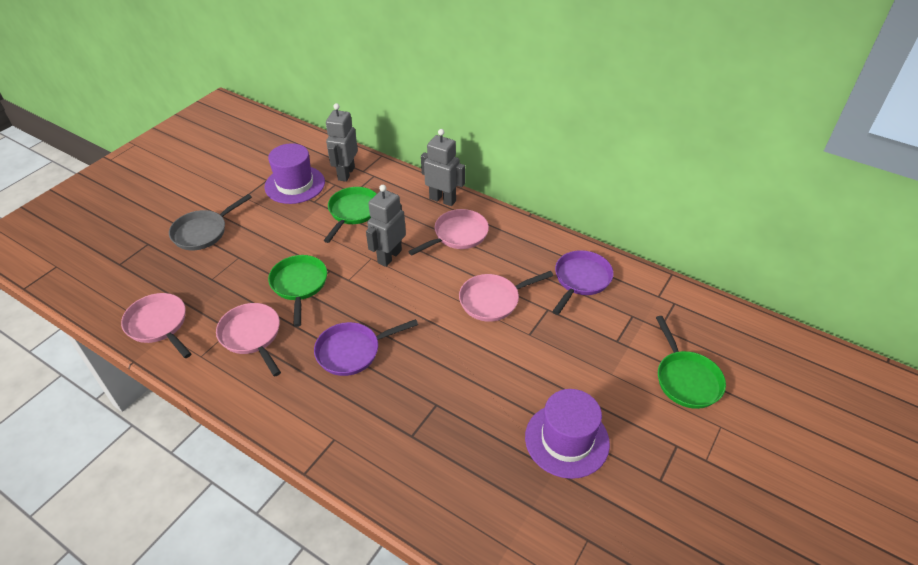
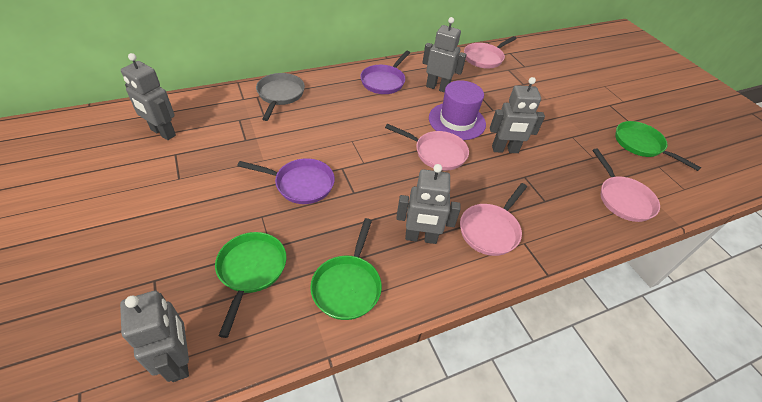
grey robot: 3 -> 5
purple hat: 2 -> 1

